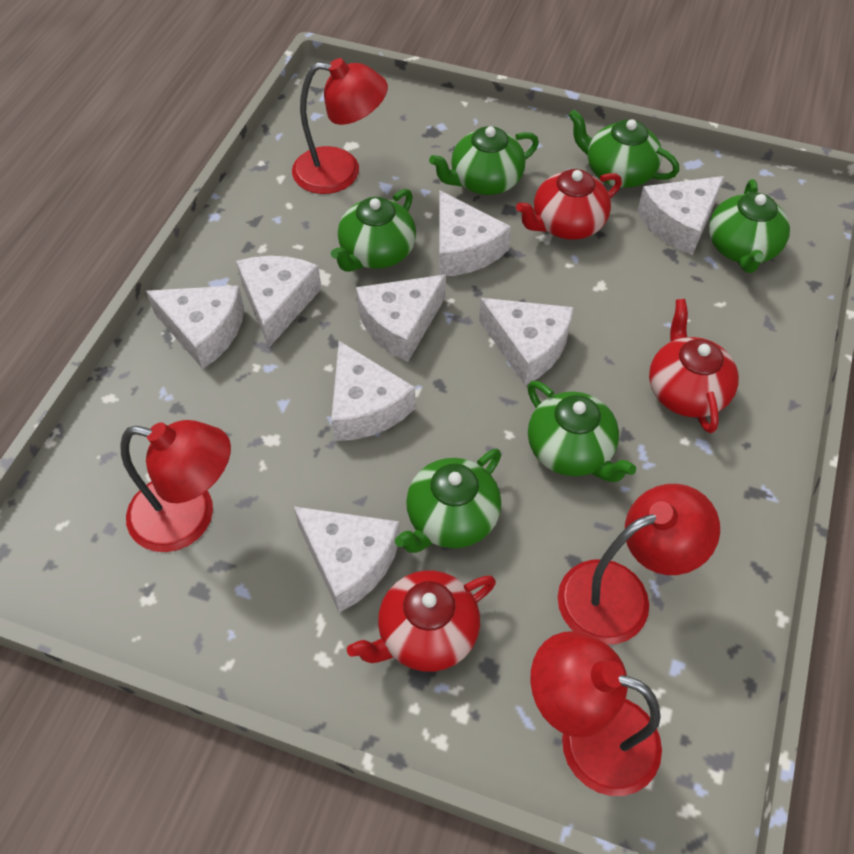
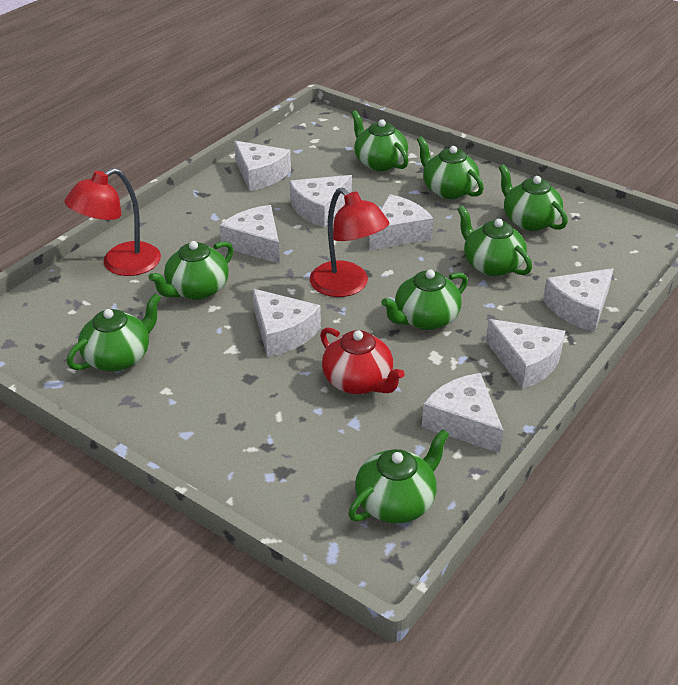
green teapot: 6 -> 8
red lamp: 4 -> 2
red teapot: 3 -> 1

